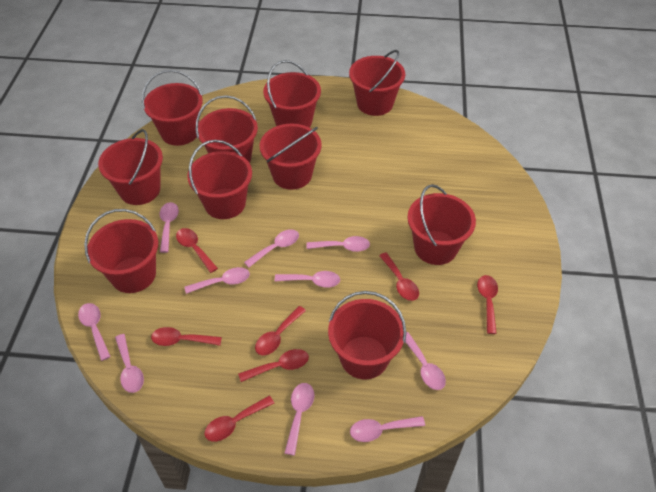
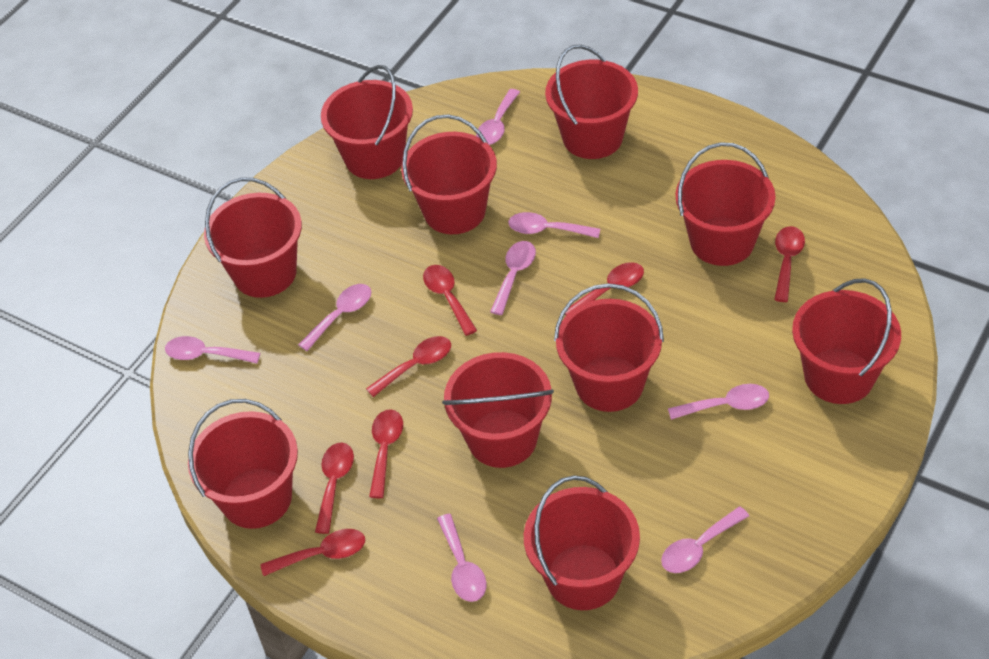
pink spoon: 10 -> 8

